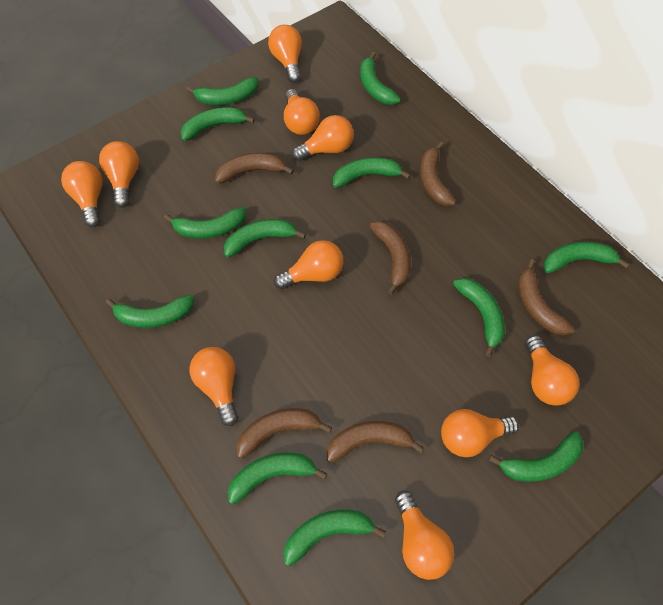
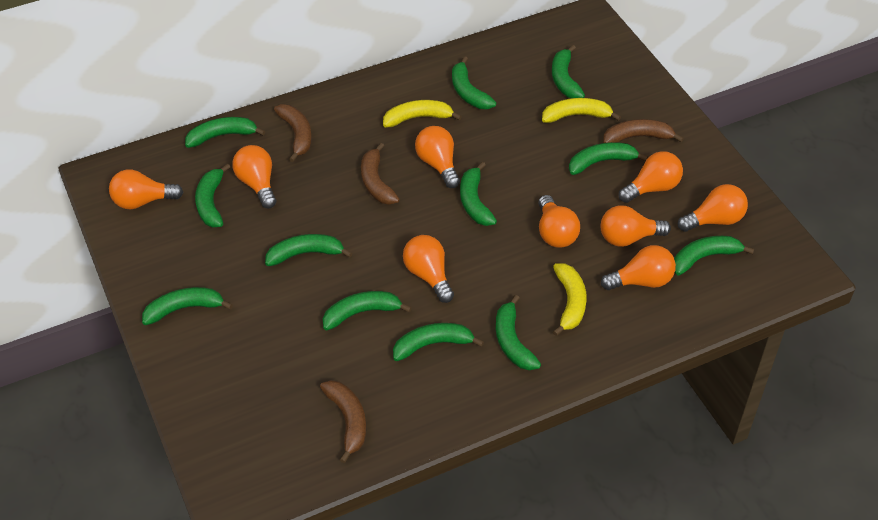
brown banana: 6 -> 4
orange light bulb: 10 -> 9
yellow banana: 0 -> 3

